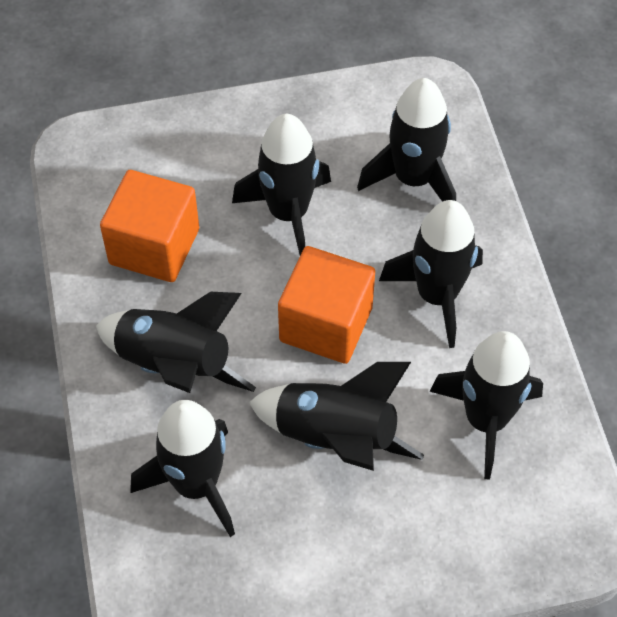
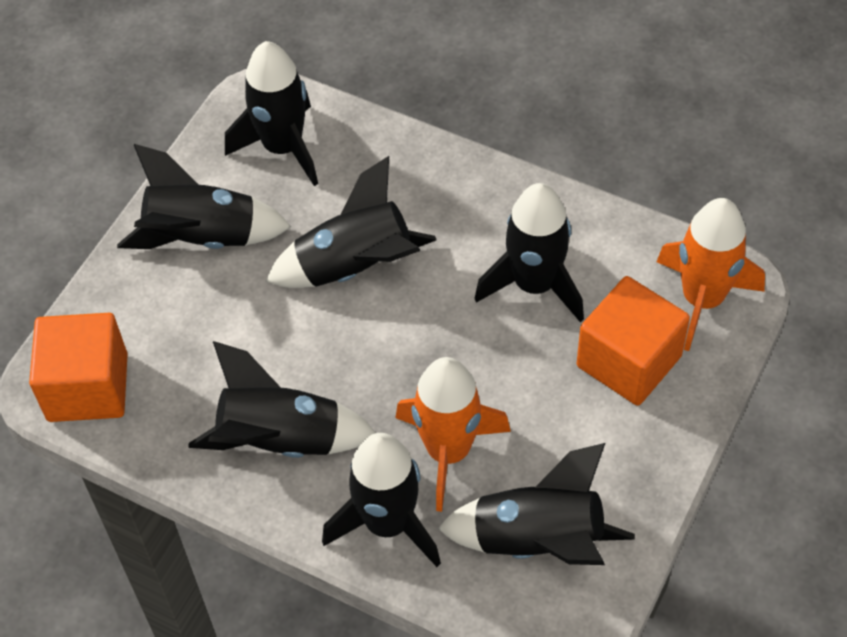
orange rocket: 0 -> 2

